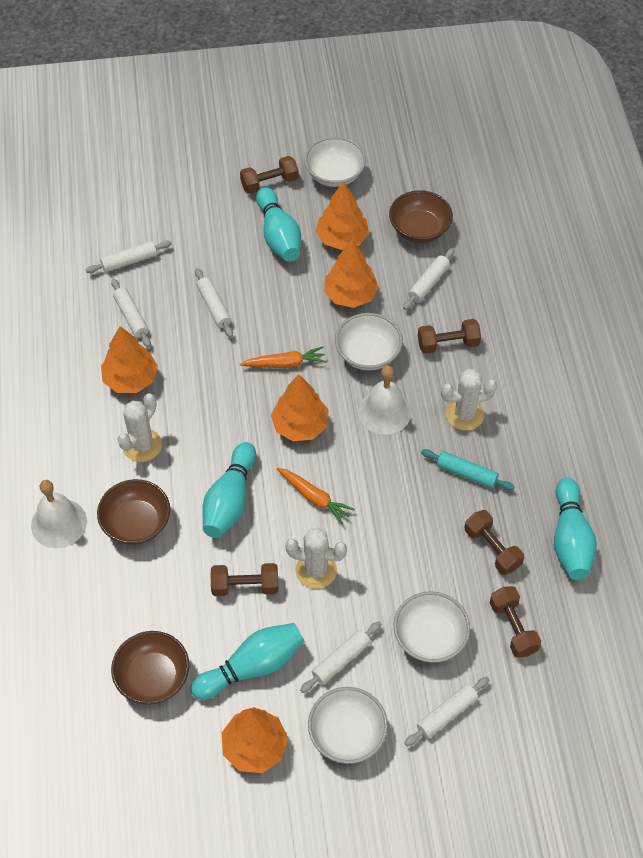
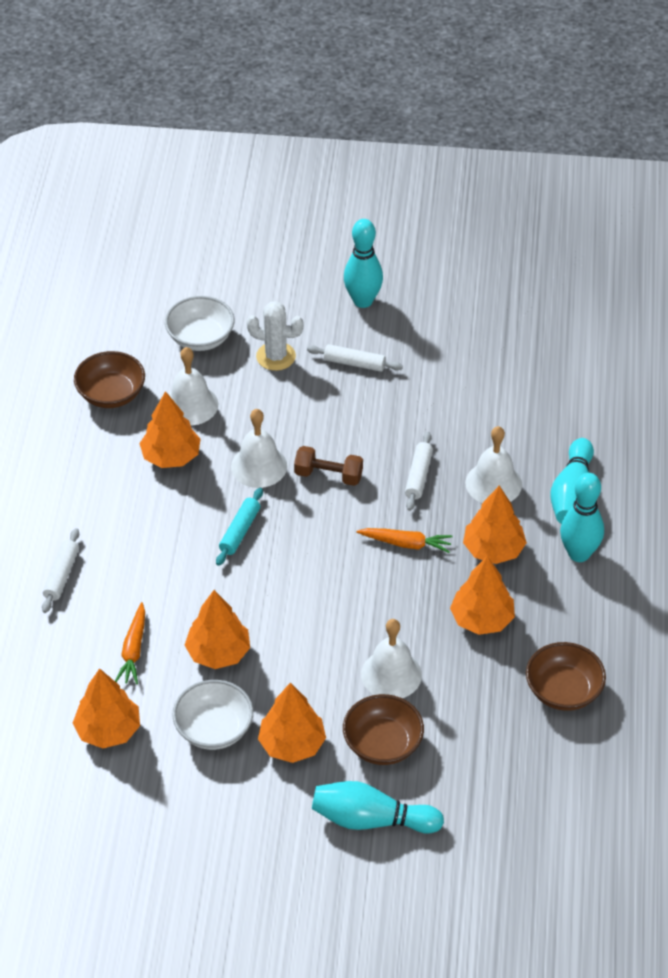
brown dumbbell: 5 -> 1
orange tree: 5 -> 6
white bell: 2 -> 4
white bowl: 4 -> 2
white cactus: 3 -> 1
white rolling pin: 6 -> 3

